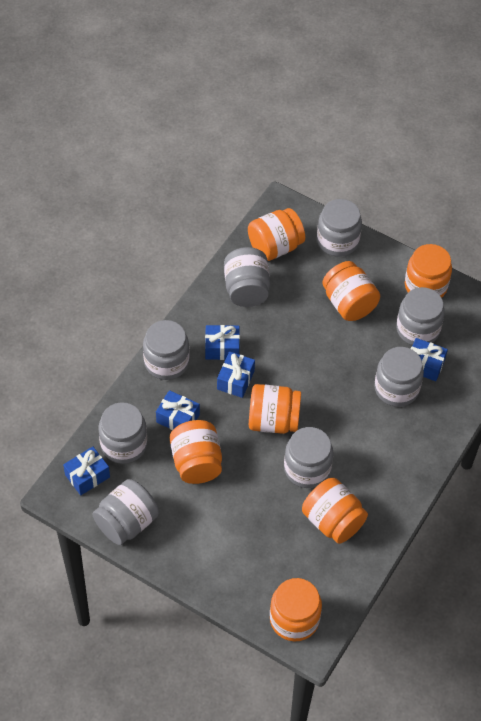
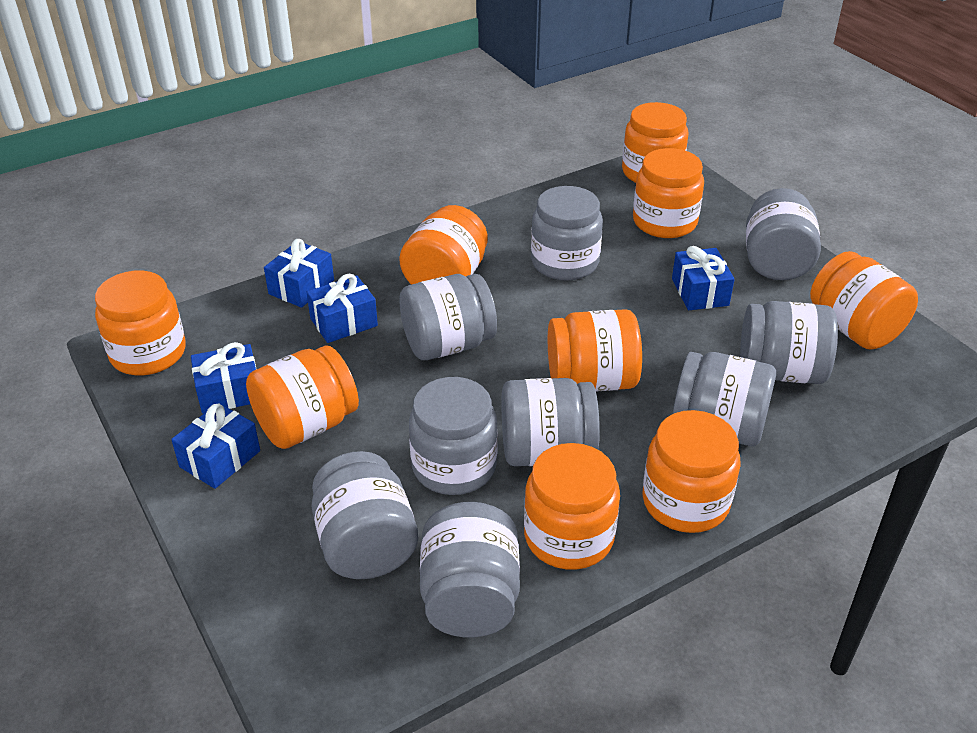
grey jar: 8 -> 9
orange jar: 7 -> 9

